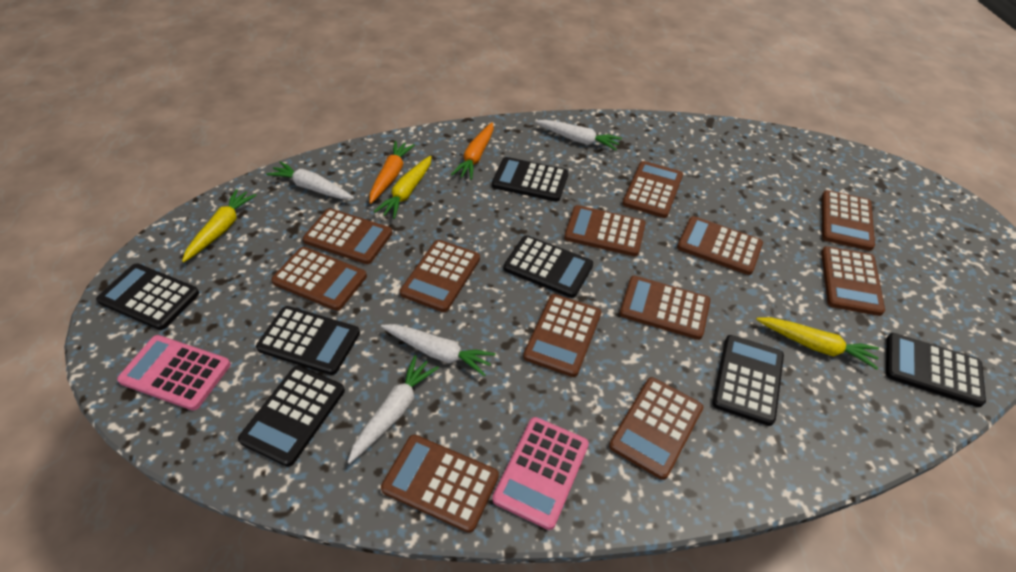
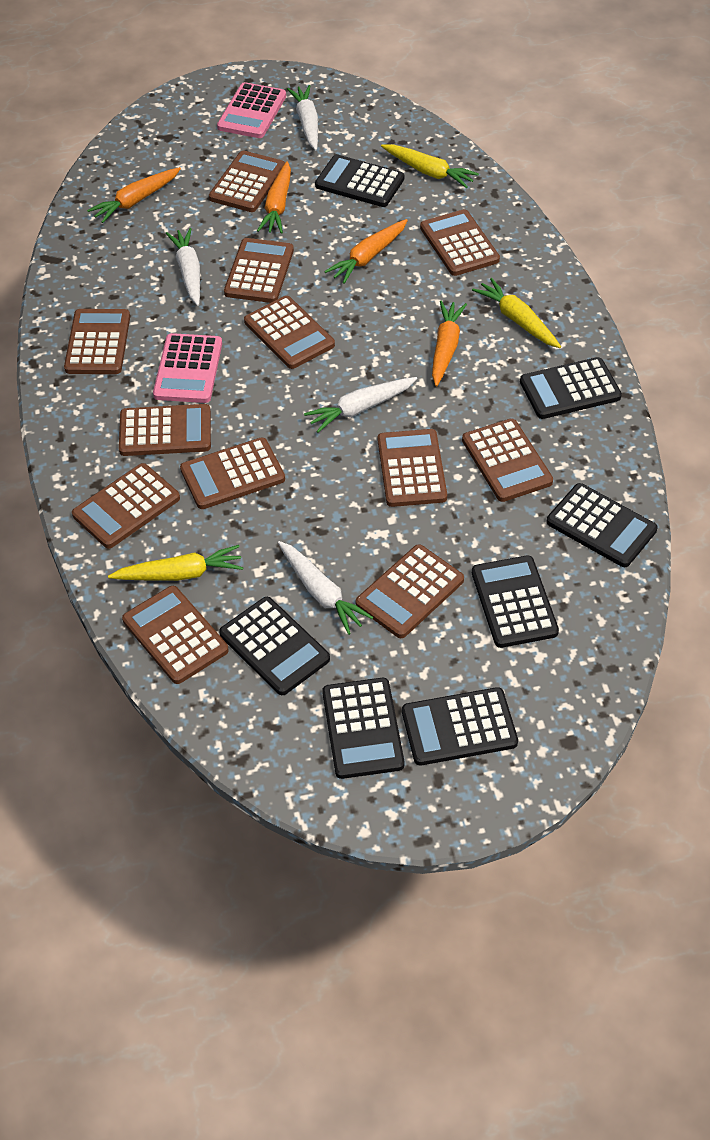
orange carrot: 2 -> 4

